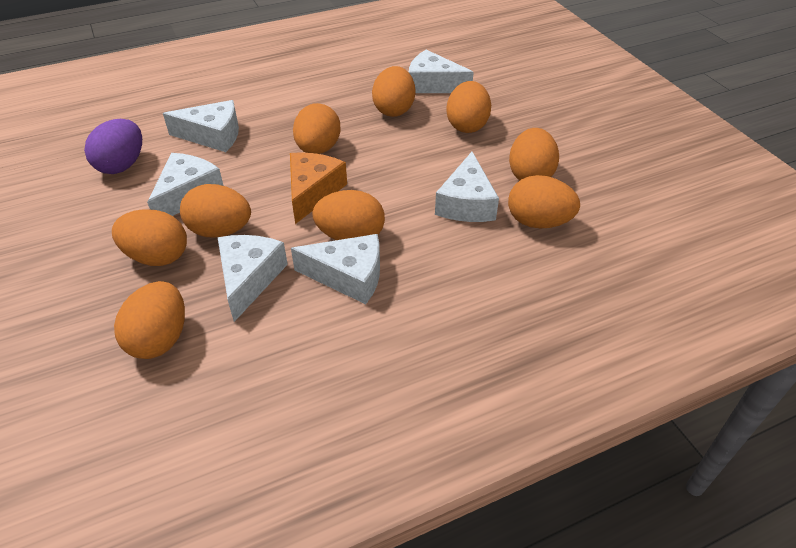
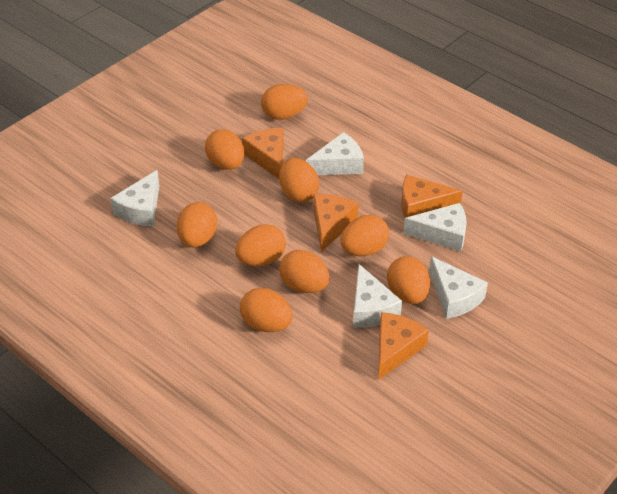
orange cheese: 1 -> 4
purple egg: 1 -> 0
white cheese: 6 -> 5

